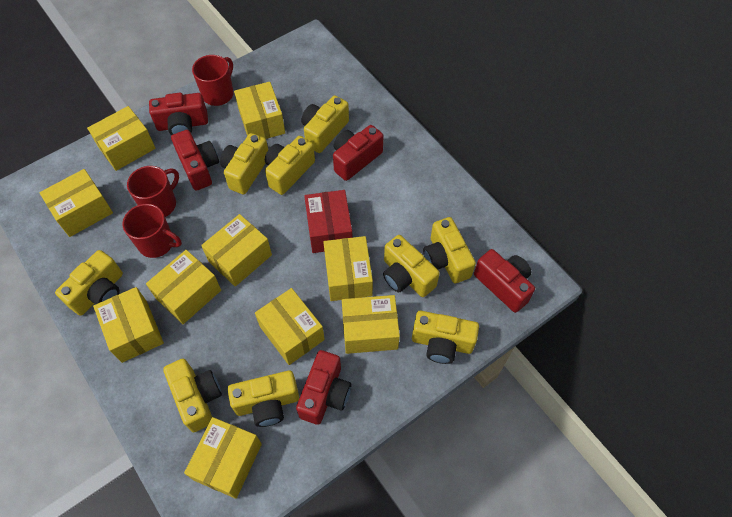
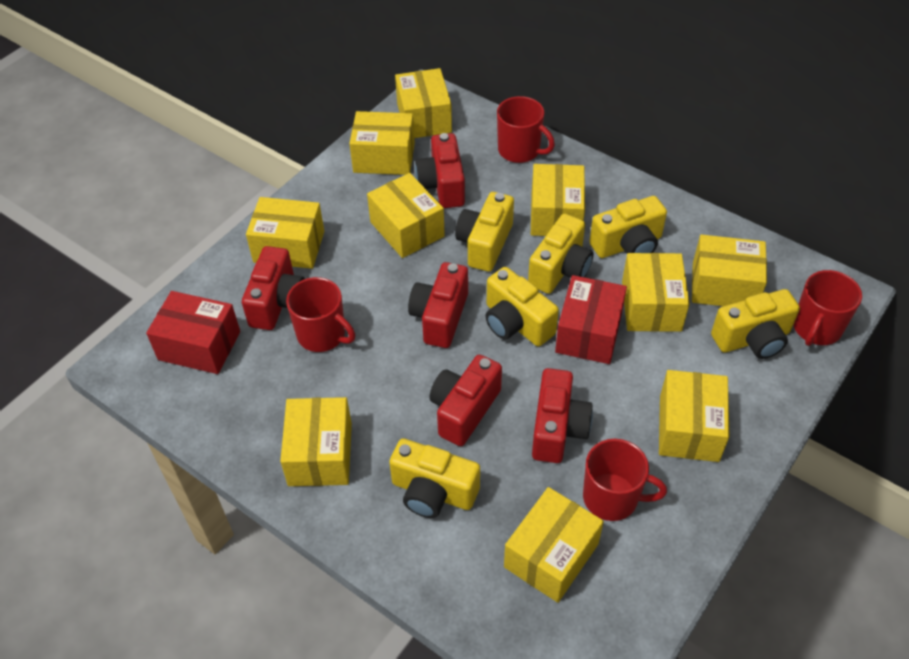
red box: 1 -> 2
red mug: 3 -> 4
yellow camera: 9 -> 6

